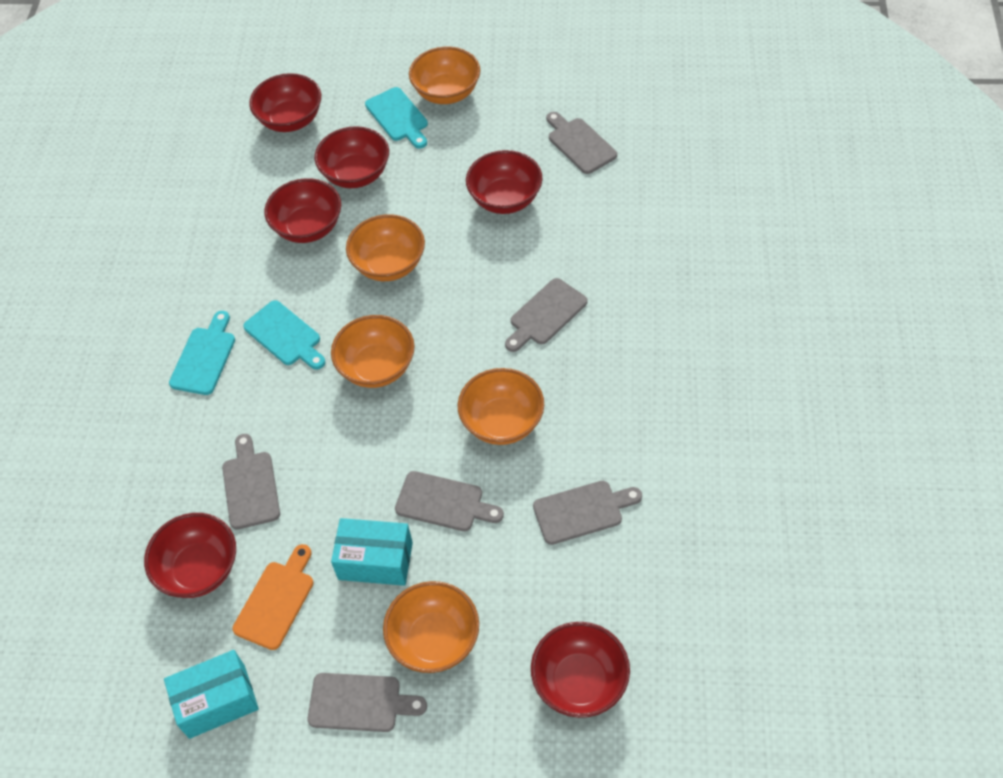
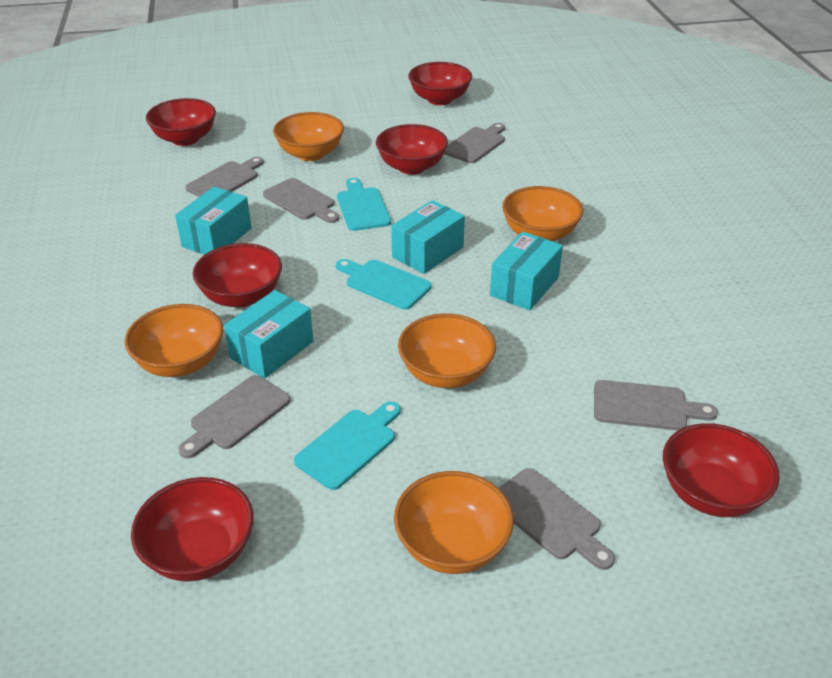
orange cutting board: 1 -> 0
turquoise box: 2 -> 4

